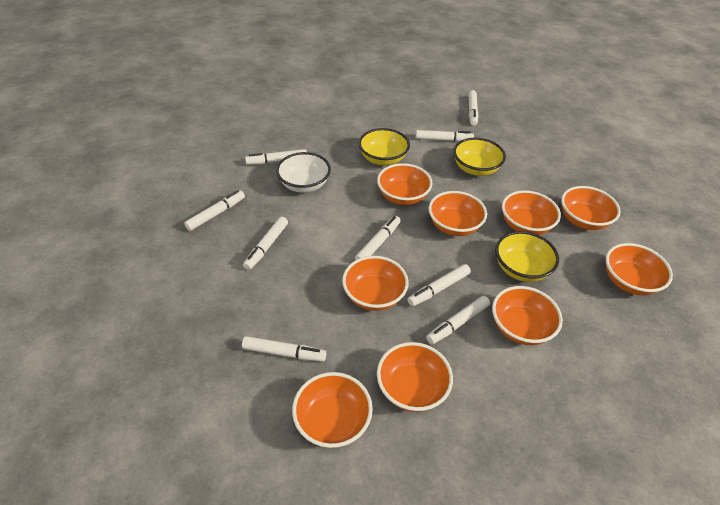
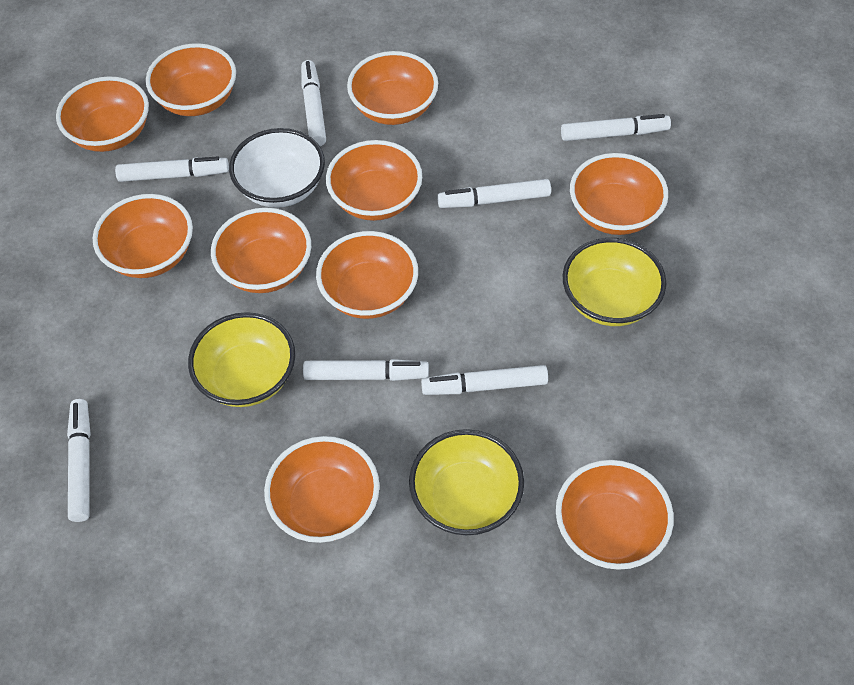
orange bowl: 9 -> 10
white marker: 9 -> 7

